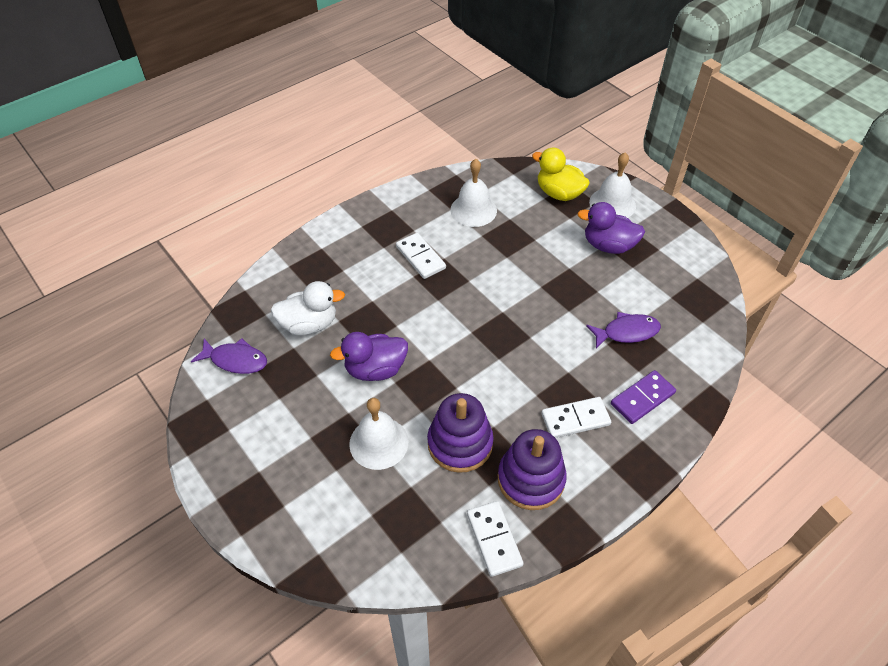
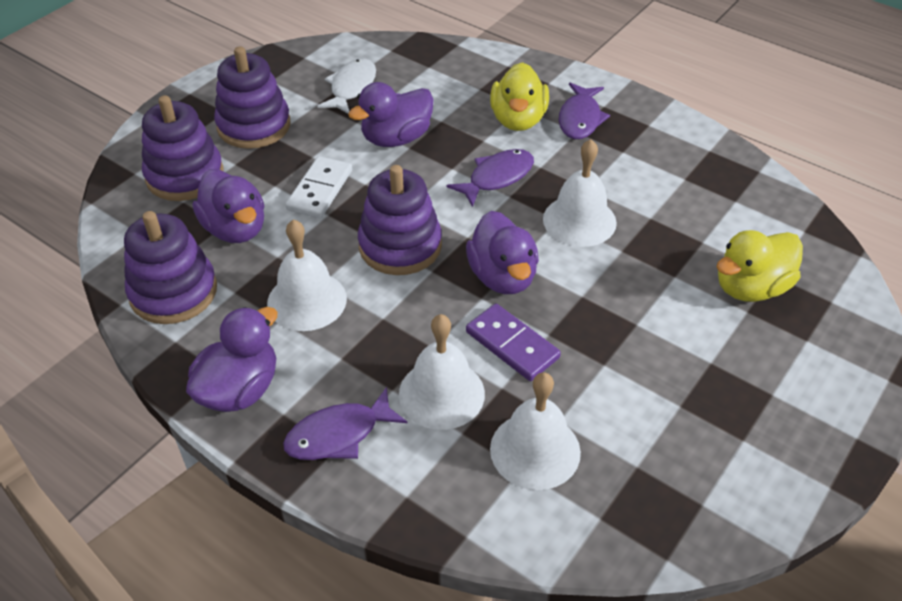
purple duck: 2 -> 4
purple fish: 2 -> 3
purple stacking toy: 2 -> 4
white bell: 3 -> 4
white domino: 3 -> 1
white duck: 1 -> 0
white fish: 0 -> 1
yellow duck: 1 -> 2

